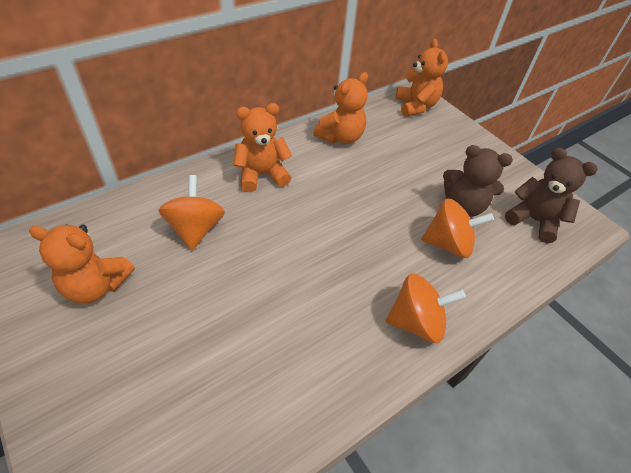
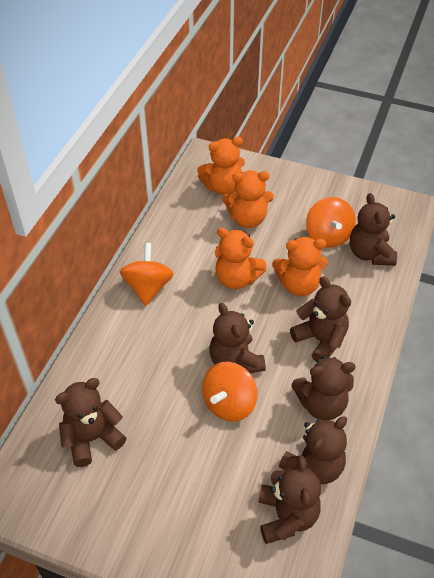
brown teddy bear: 2 -> 7

